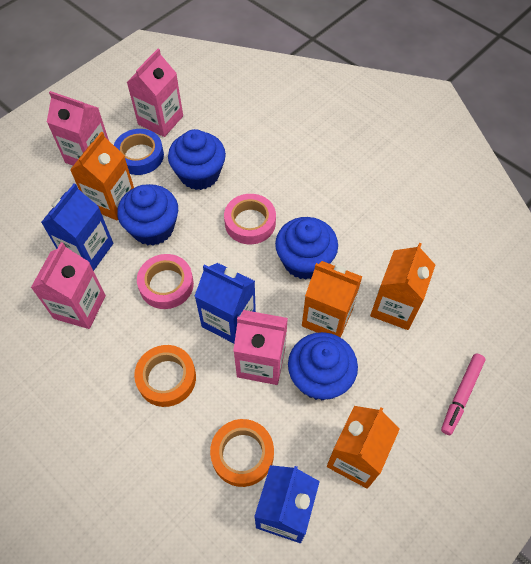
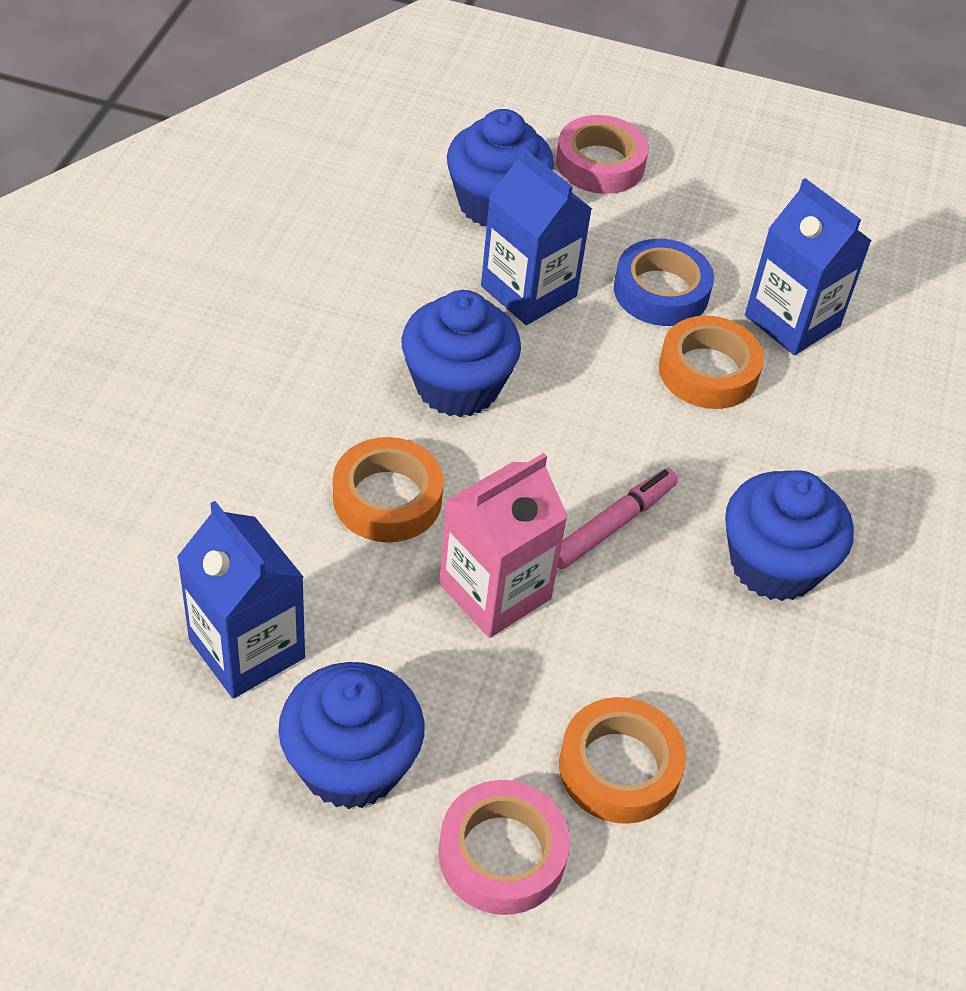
orange carton: 4 -> 0
orange tape: 2 -> 3
pink carton: 4 -> 1

